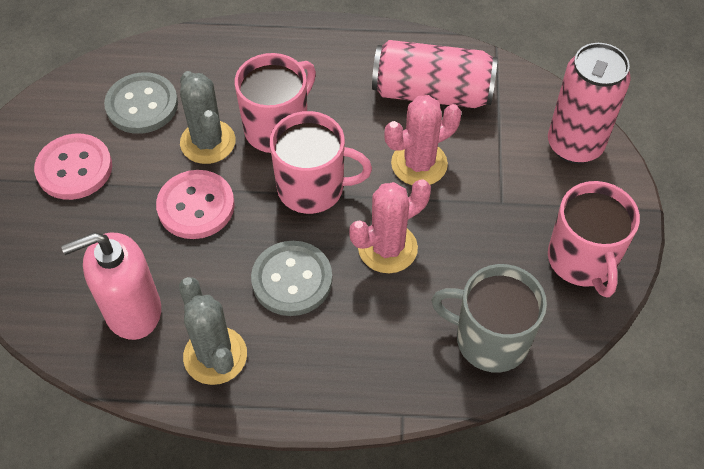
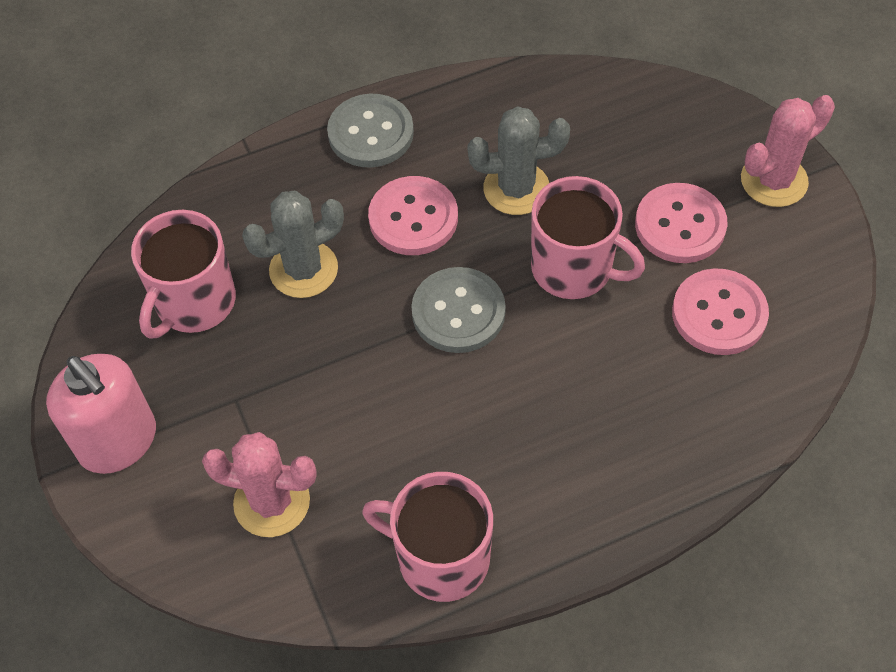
grey mug: 1 -> 0
pink button: 2 -> 3
pink can: 2 -> 0

